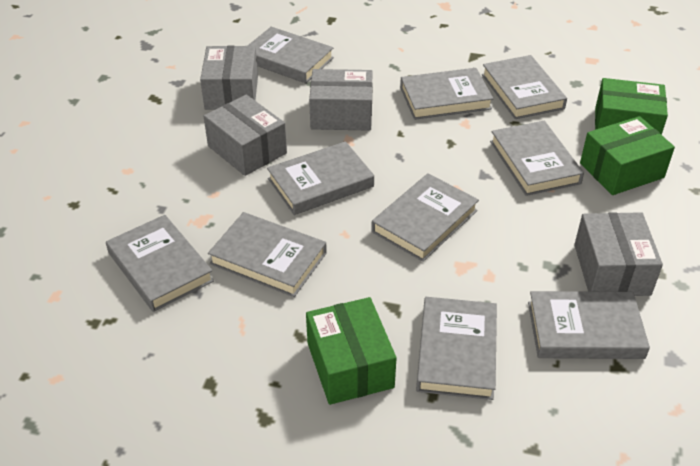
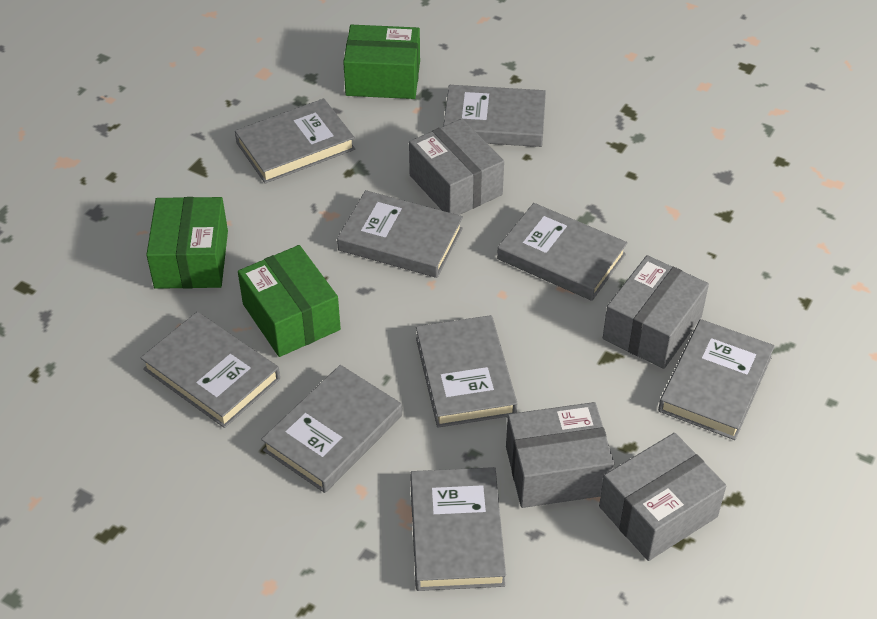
grey book: 10 -> 9

